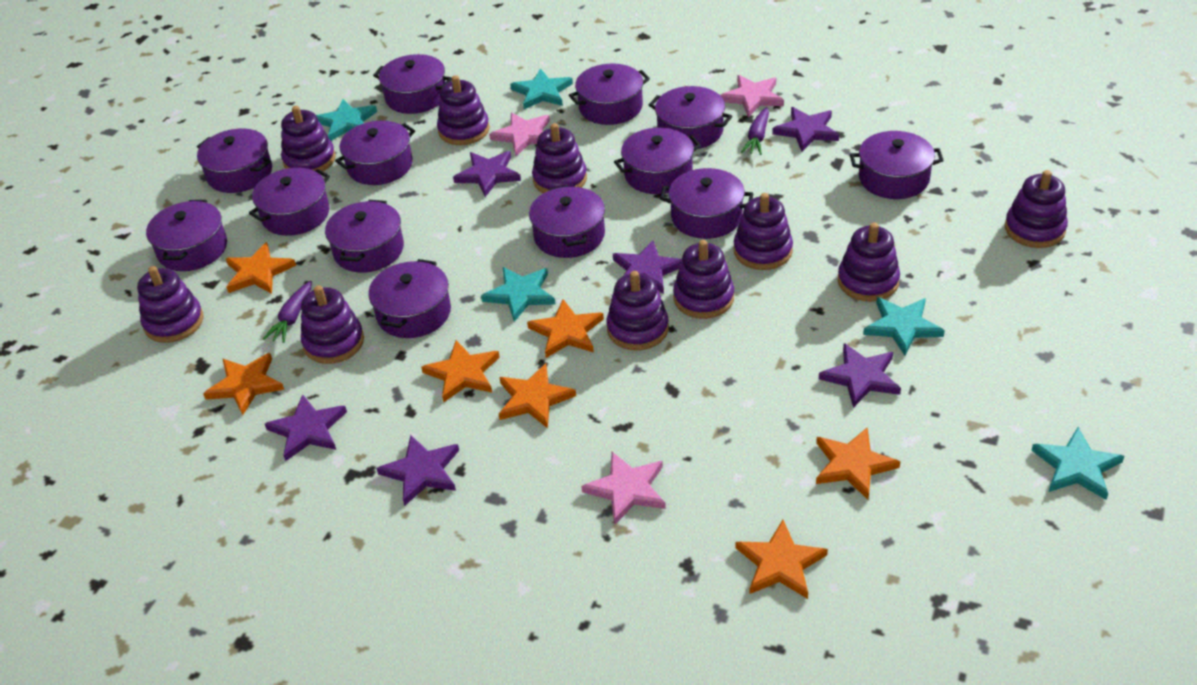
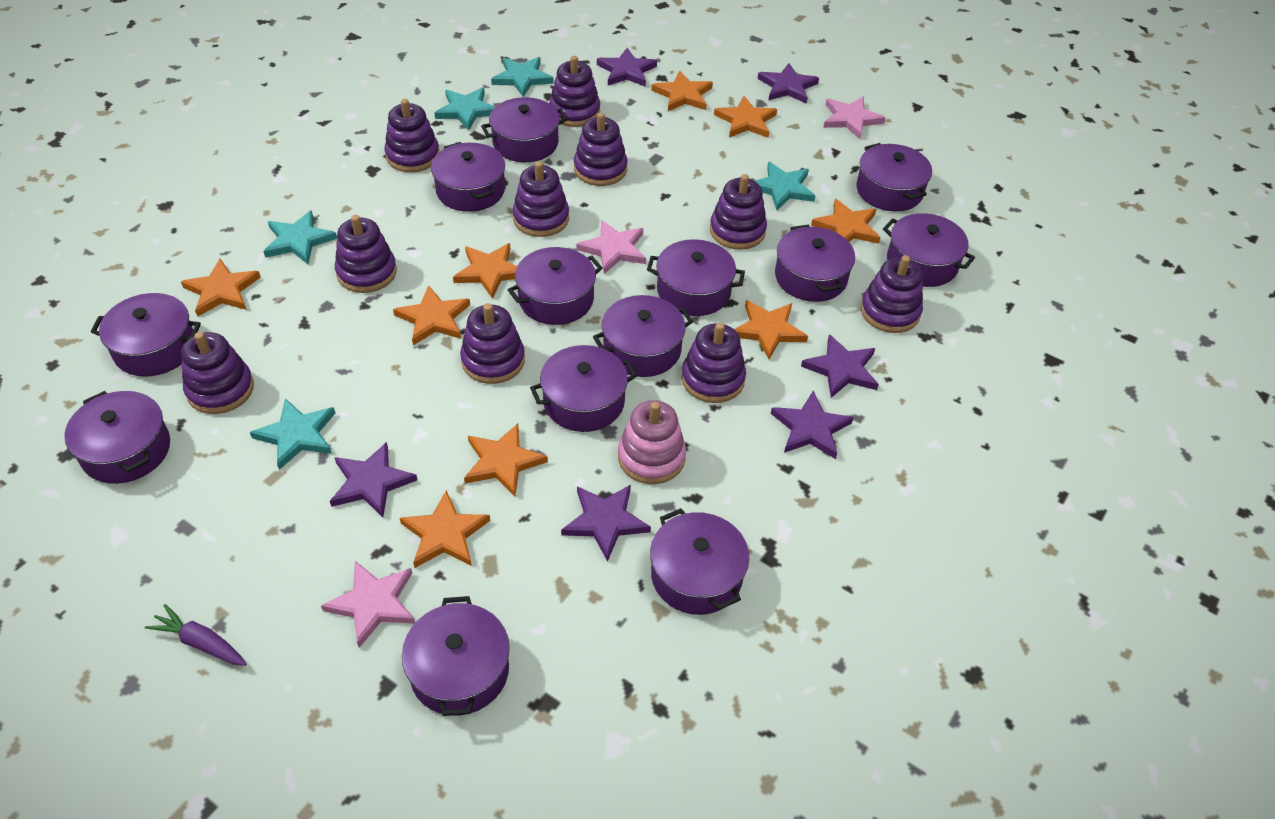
orange star: 7 -> 9
pink stacking toy: 0 -> 1
purple carrot: 2 -> 1

